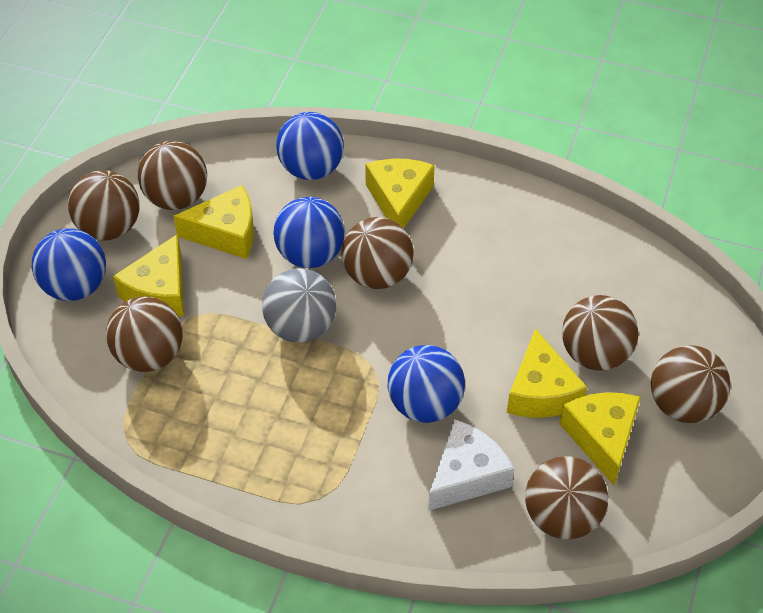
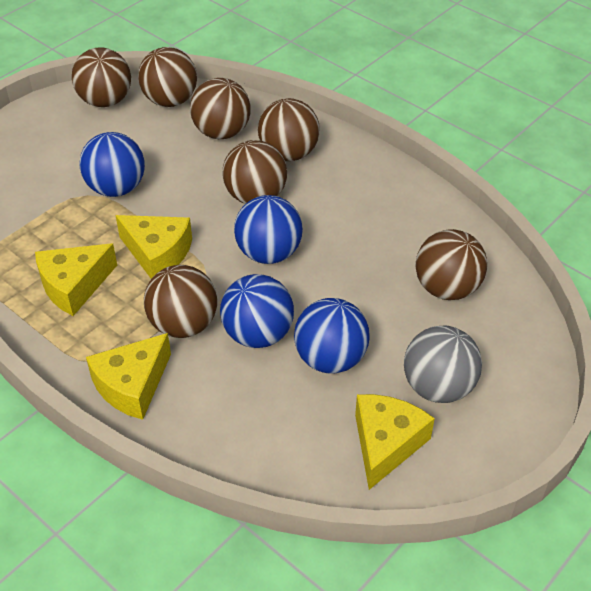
white cheese: 1 -> 0
yellow cheese: 5 -> 4

